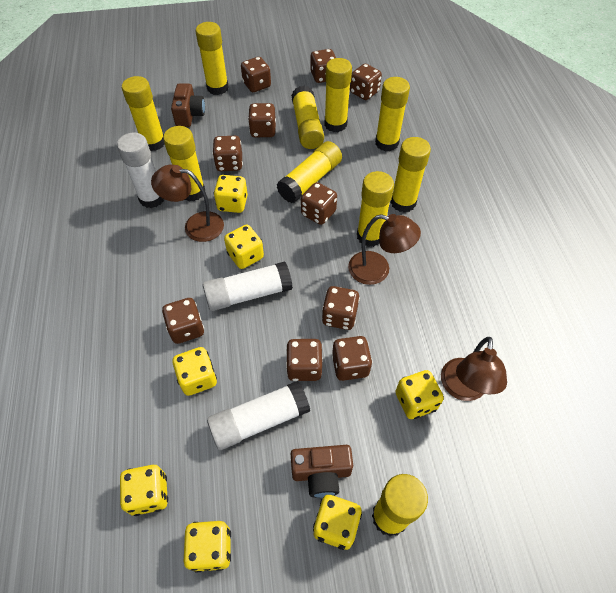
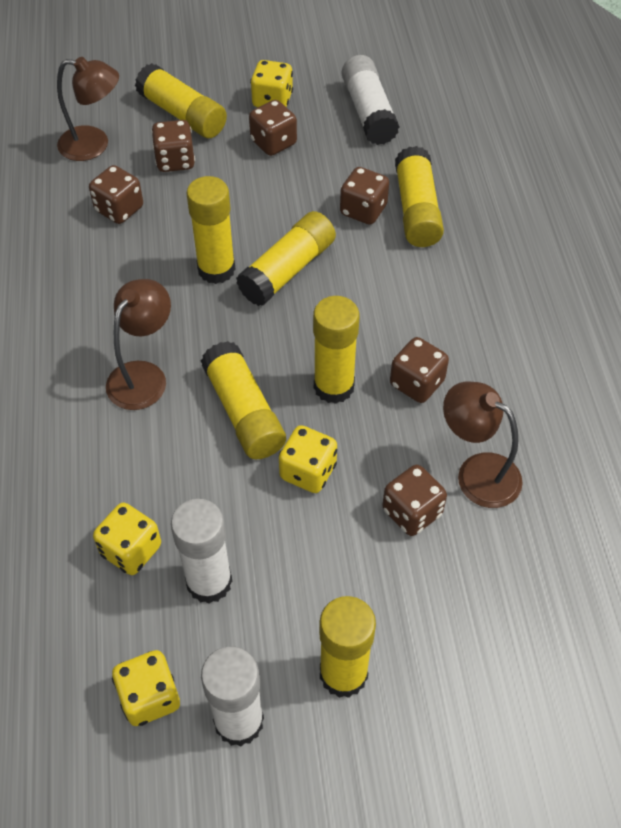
brown camera: 2 -> 0
brown dice: 10 -> 6
yellow dice: 7 -> 4
yellow glue stick: 10 -> 7

